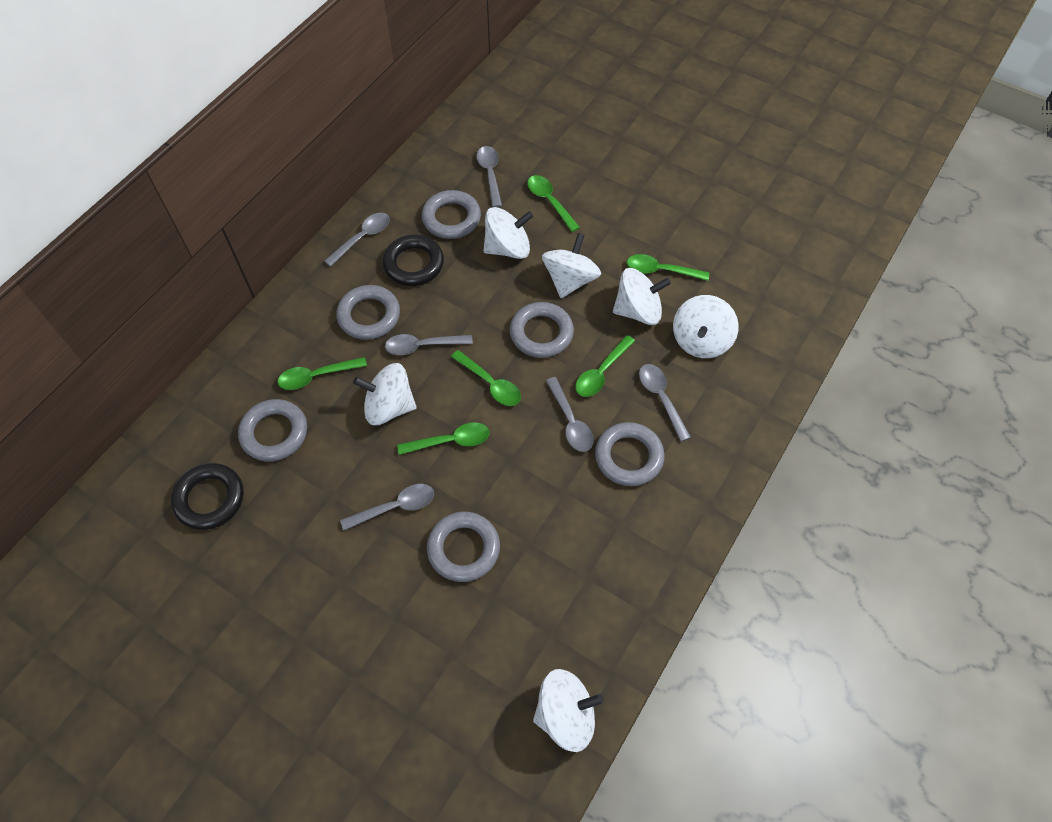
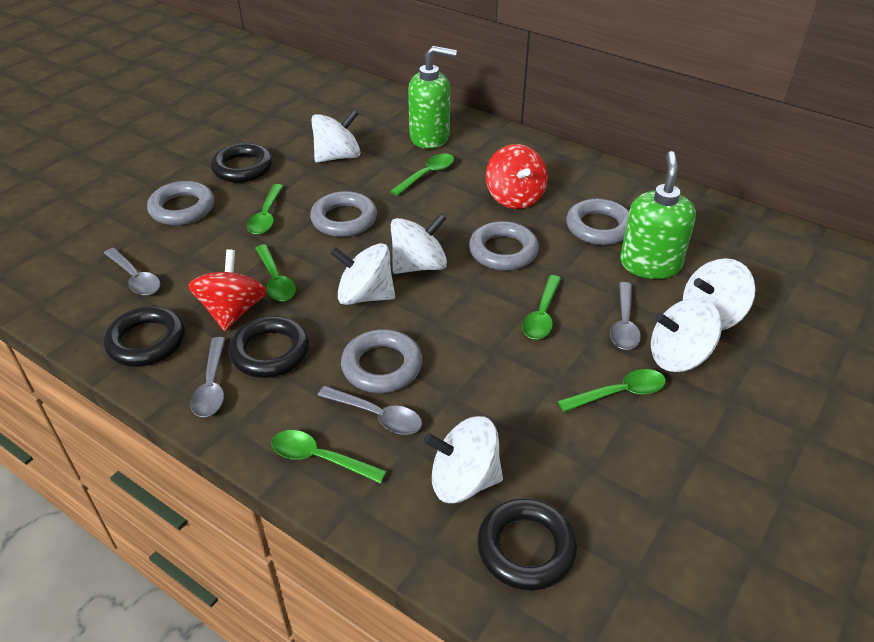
black ring: 2 -> 4
green soap dispenser: 0 -> 2
grey ring: 6 -> 5
grey spoon: 6 -> 4
red spinning top: 0 -> 2

